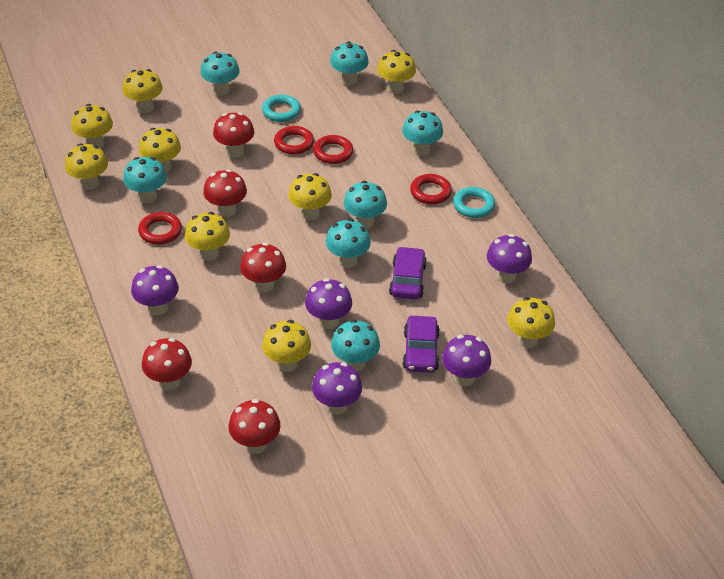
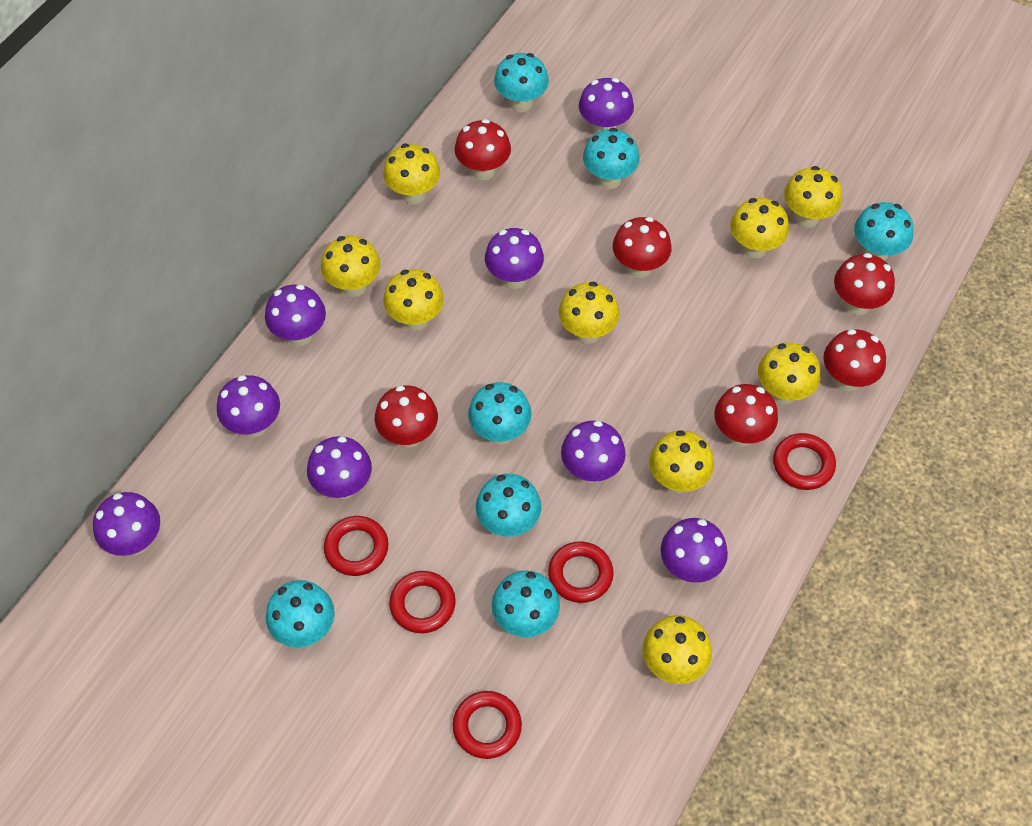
purple car: 2 -> 0
purple mushroom: 5 -> 8
red mushroom: 5 -> 6
red ring: 4 -> 5
turquoise ring: 2 -> 0

